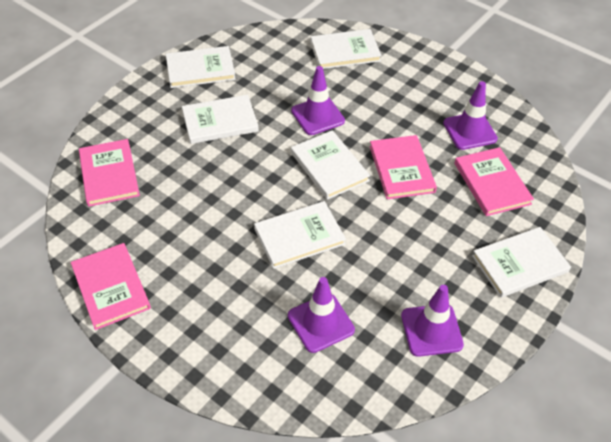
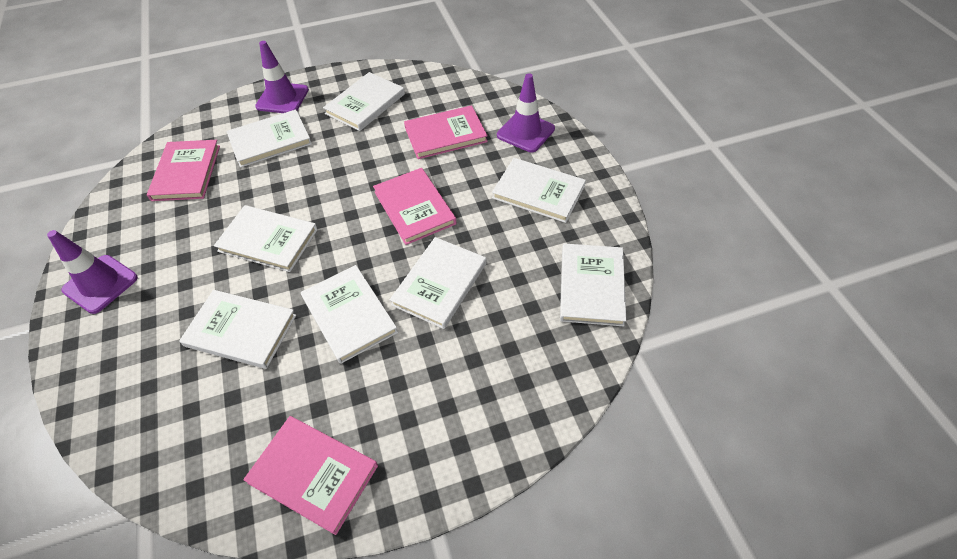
purple traffic cone: 4 -> 3
white book: 6 -> 8

